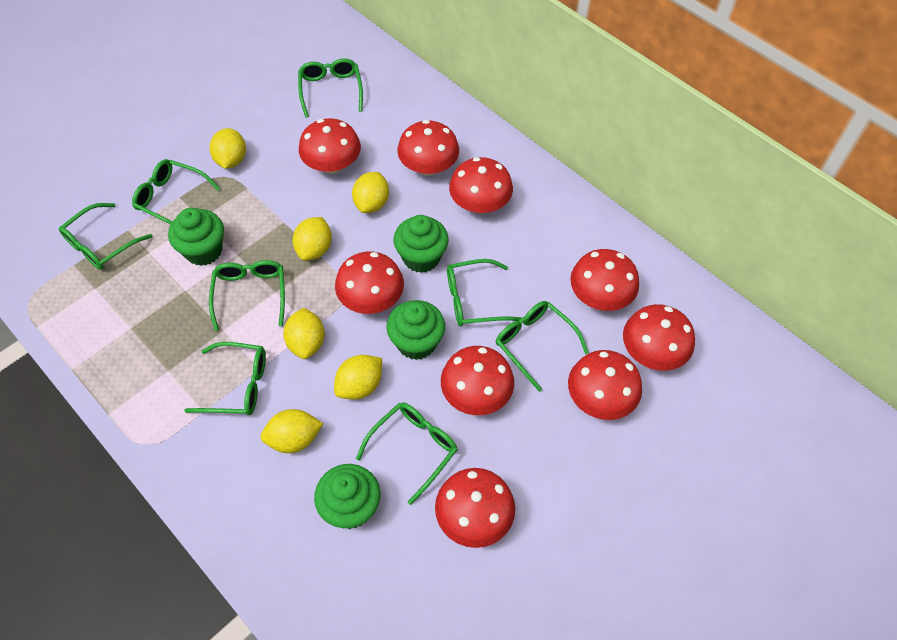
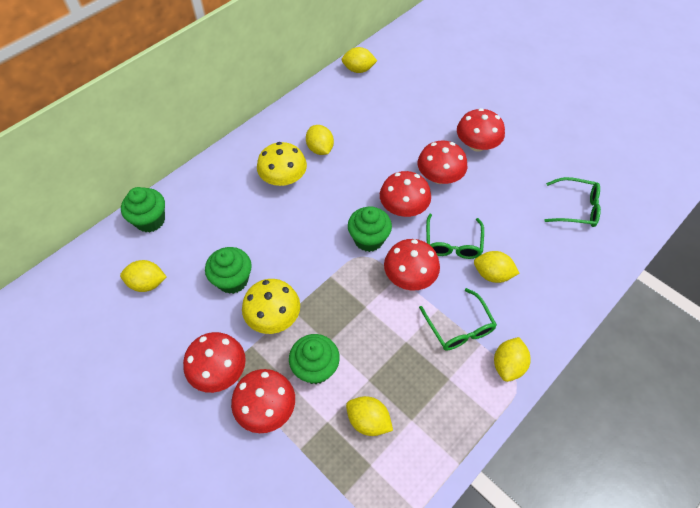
green glasses: 8 -> 3
red mushroom: 9 -> 6
yellow mushroom: 0 -> 2

